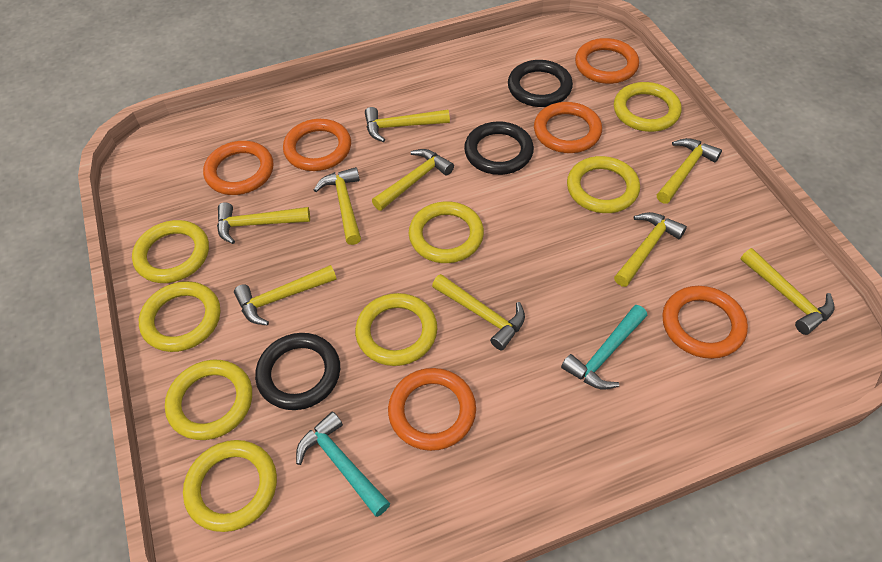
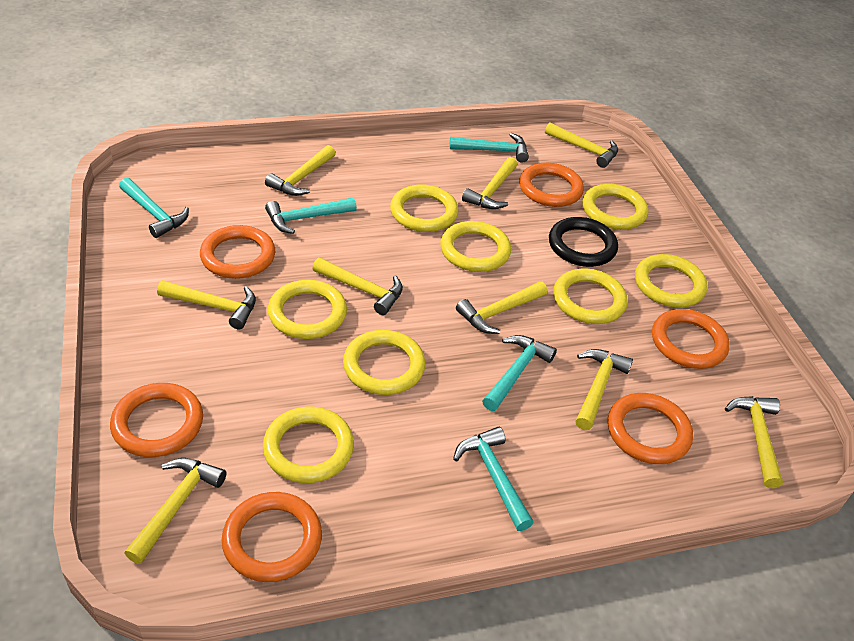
black ring: 3 -> 1
turquoise hammer: 2 -> 5

